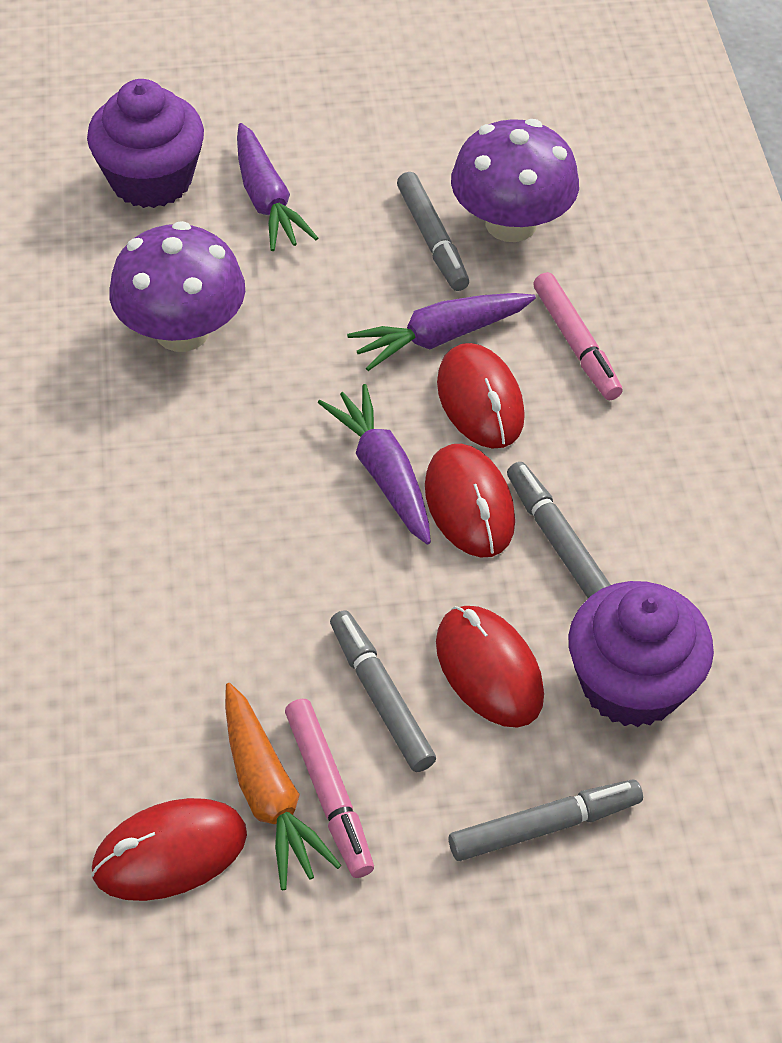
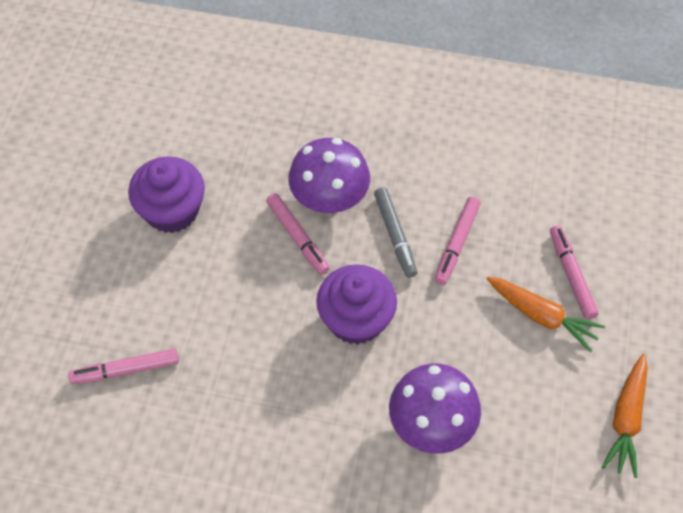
grey marker: 4 -> 1
orange carrot: 1 -> 2
pink marker: 2 -> 4
purple carrot: 3 -> 0
red mouse: 4 -> 0

